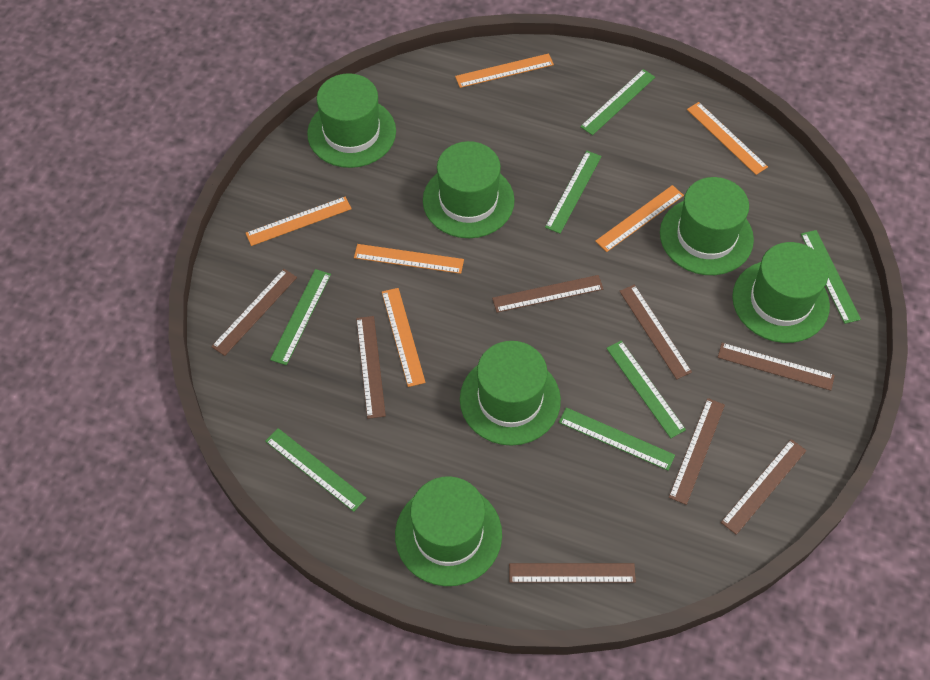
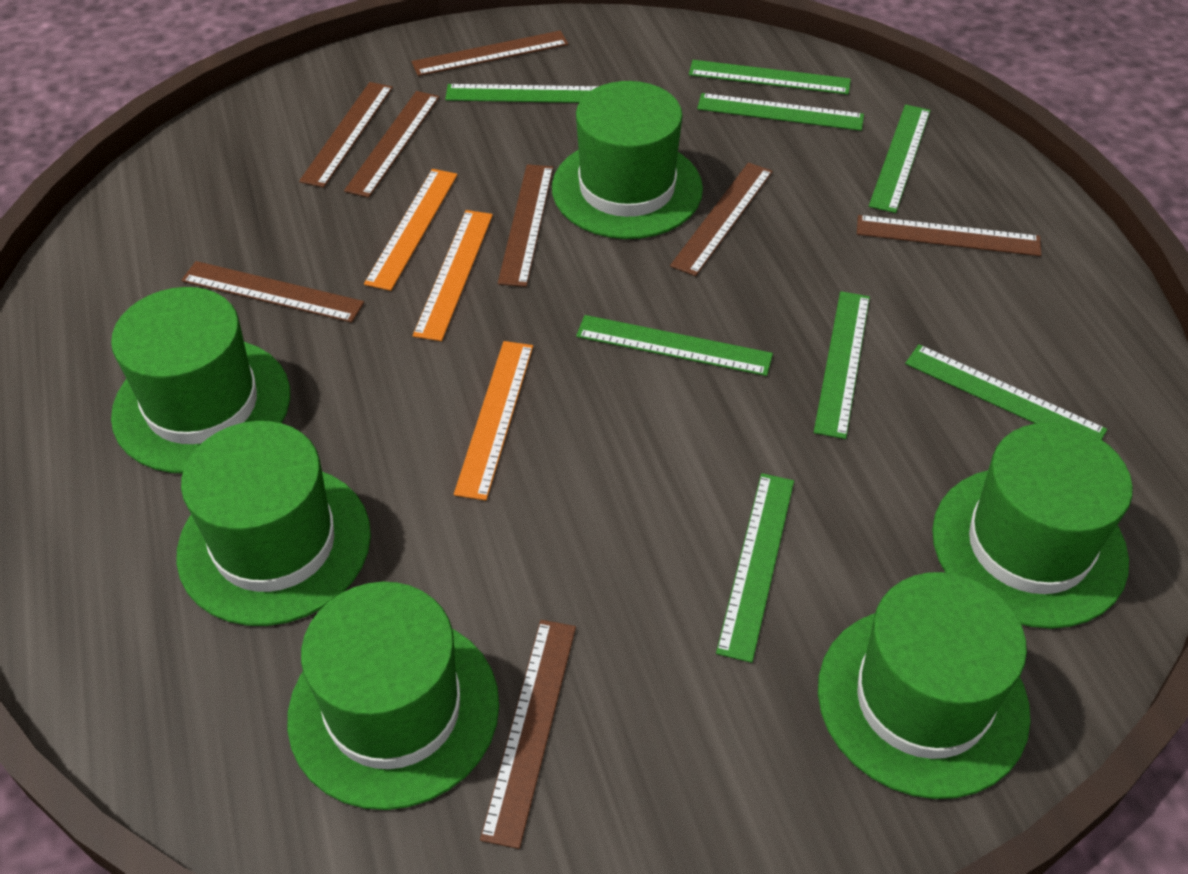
green ruler: 7 -> 8
orange ruler: 6 -> 3

